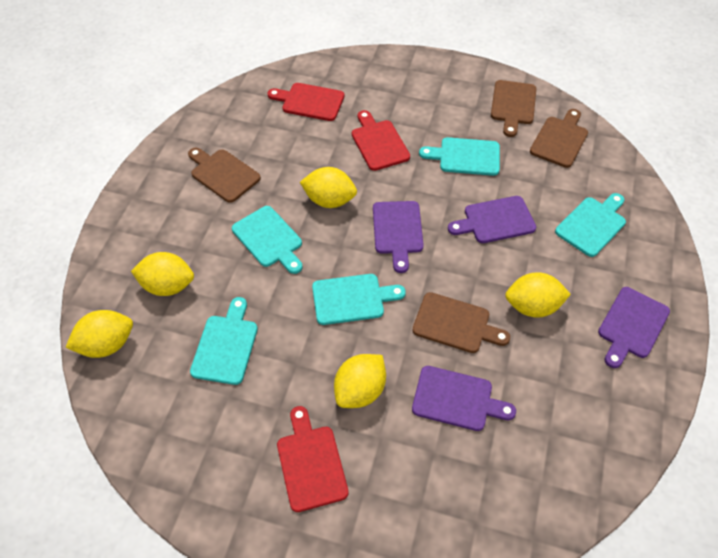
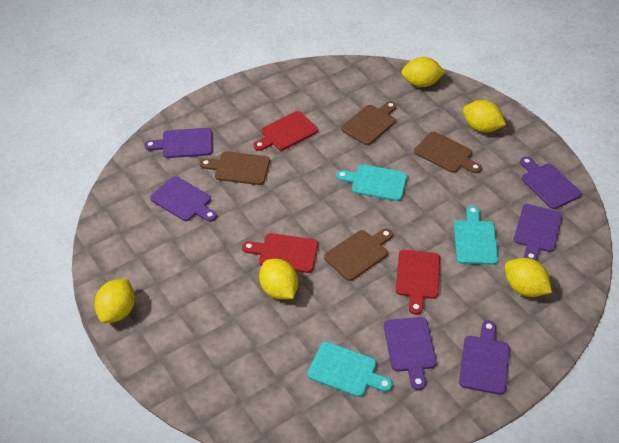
purple cutting board: 4 -> 6
turquoise cutting board: 5 -> 3

